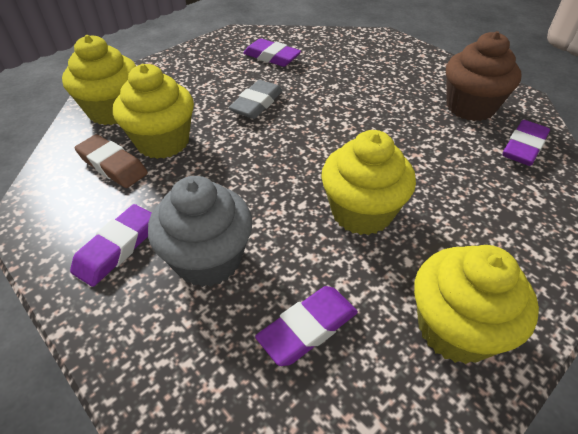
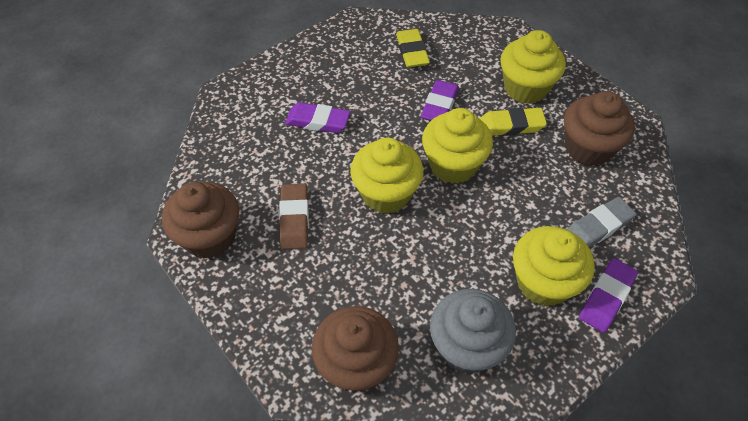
brown cupcake: 1 -> 3
purple eraser: 4 -> 3
yellow eraser: 0 -> 2

